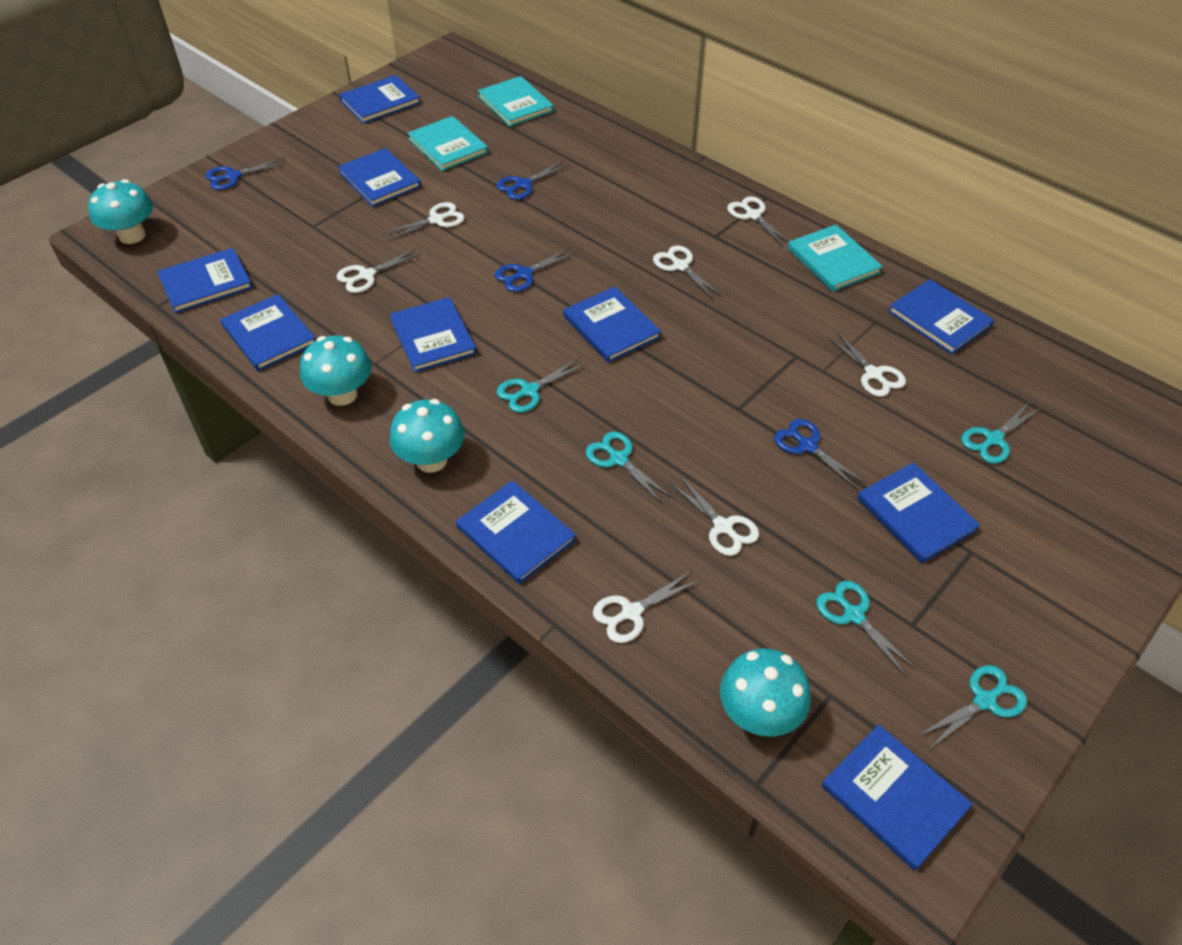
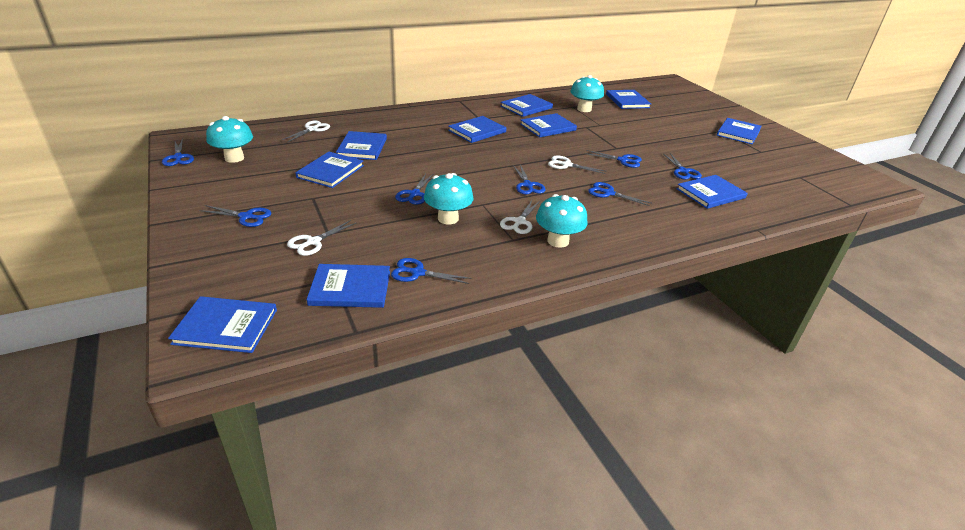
blue scissors: 4 -> 8
turquoise book: 3 -> 0
turquoise scissors: 5 -> 0
white scissors: 7 -> 4

